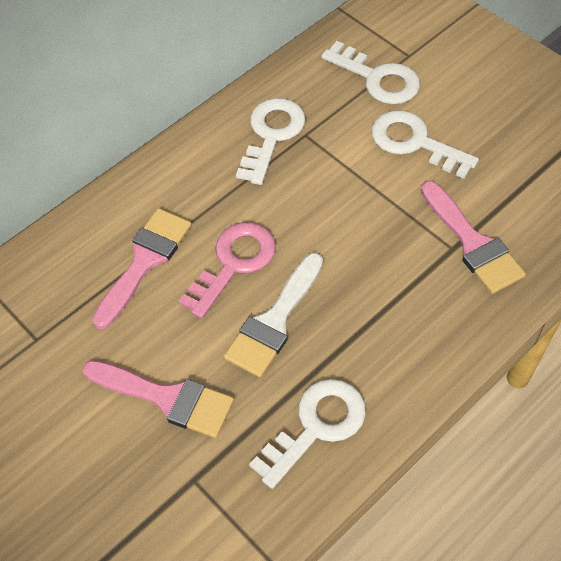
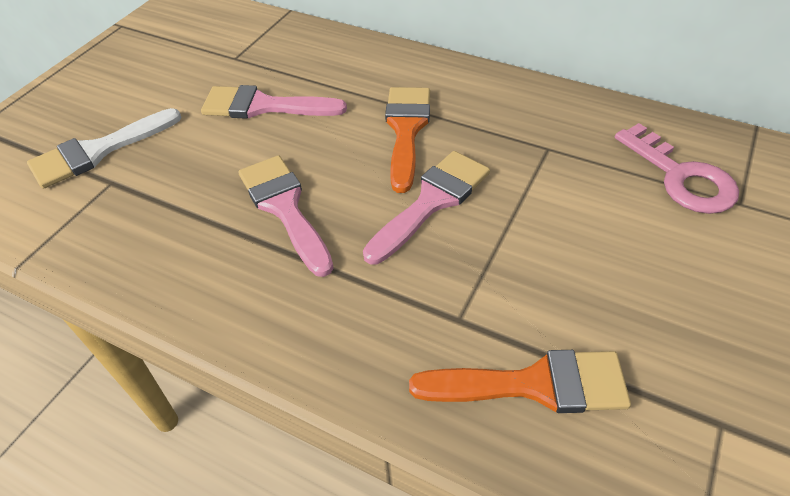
orange brush: 0 -> 2
white key: 4 -> 0

